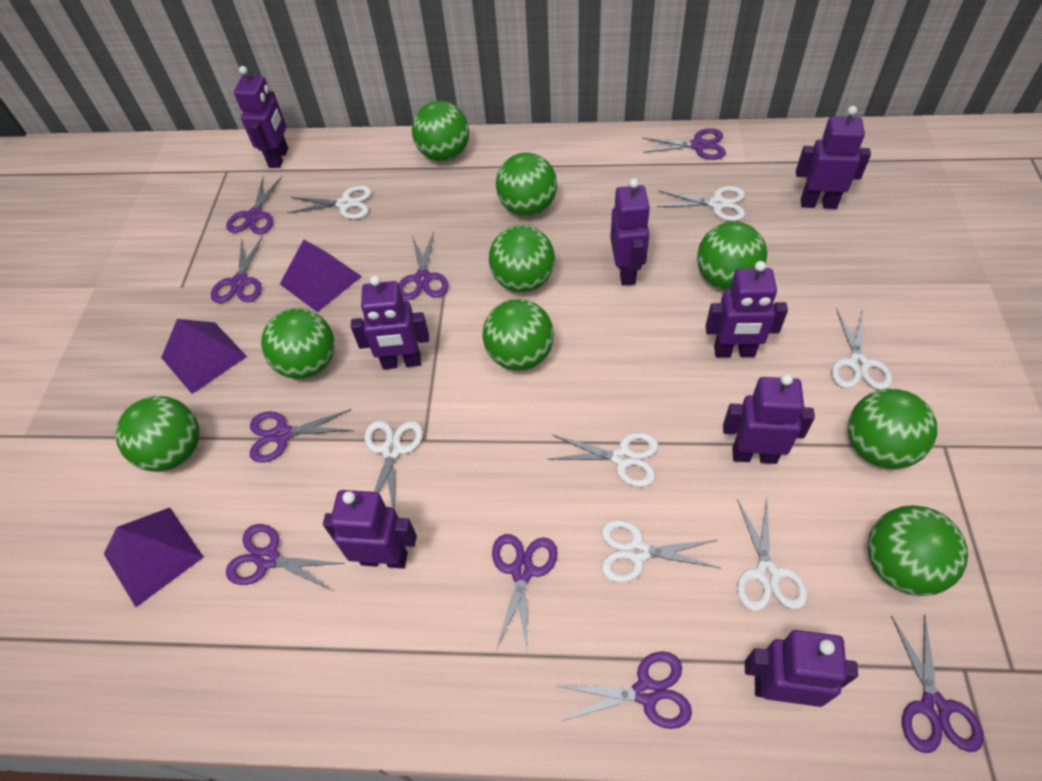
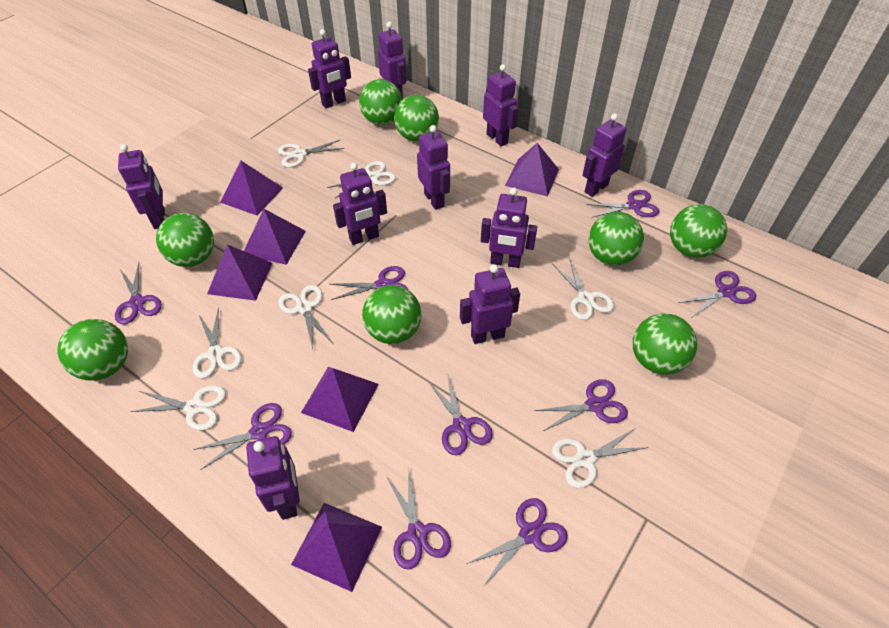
green ball: 9 -> 8
purple pyramid: 3 -> 6
purple robot: 8 -> 10

